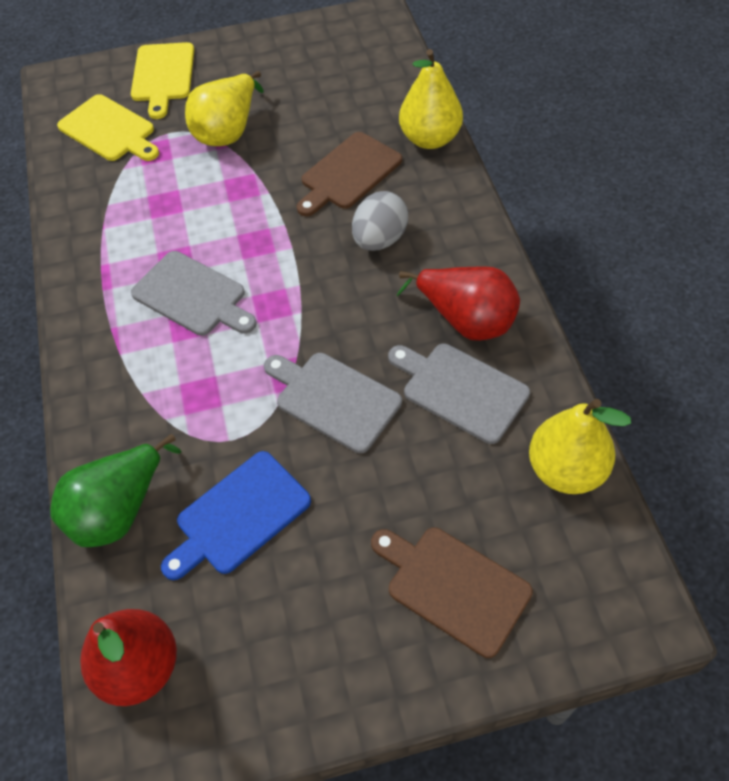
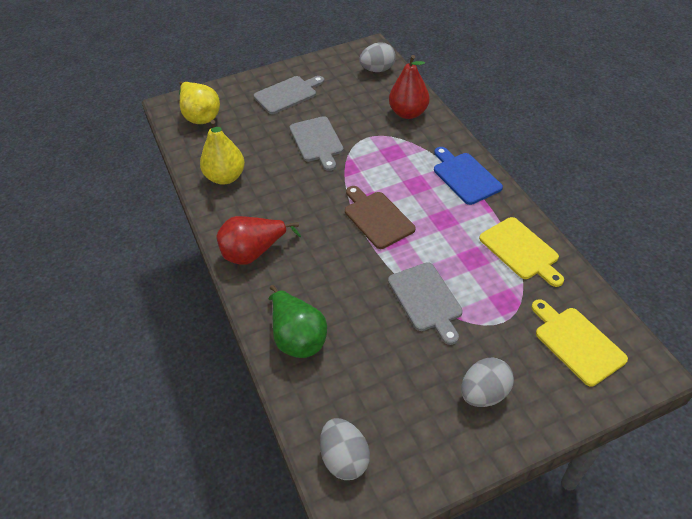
brown cutting board: 2 -> 1
grey egg: 1 -> 3
yellow pear: 3 -> 2

